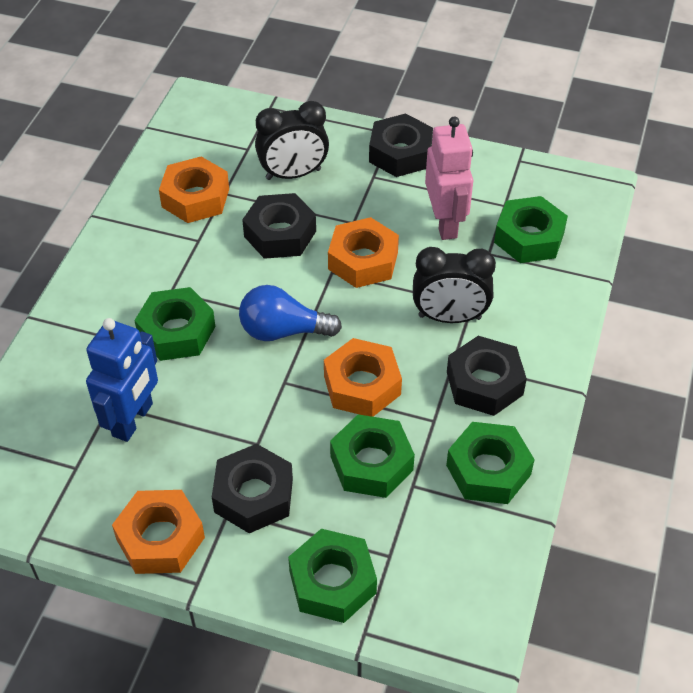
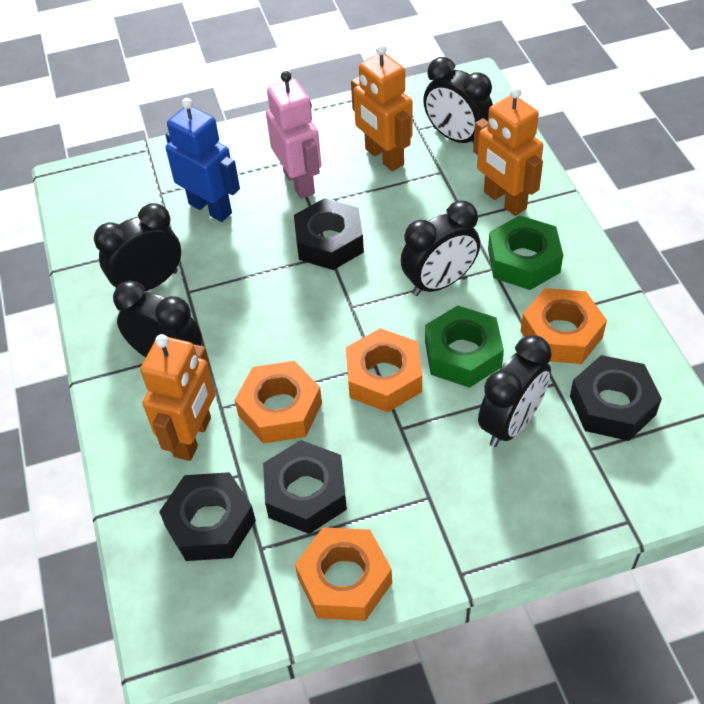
black clock: 2 -> 5
blue light bulb: 1 -> 0
green nut: 5 -> 2
orange robot: 0 -> 3

